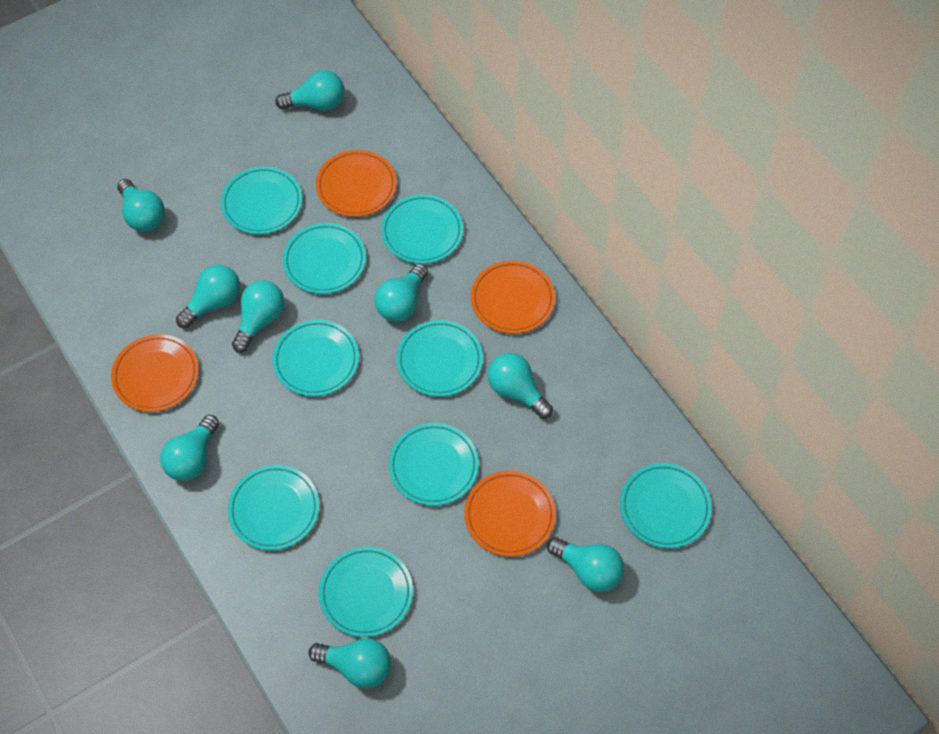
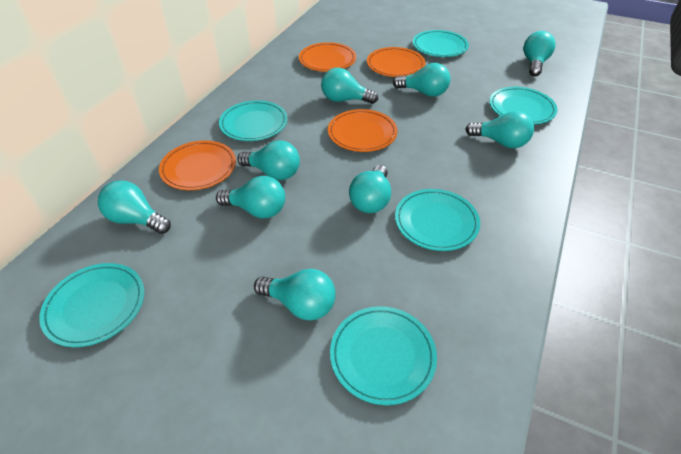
turquoise plate: 9 -> 6

